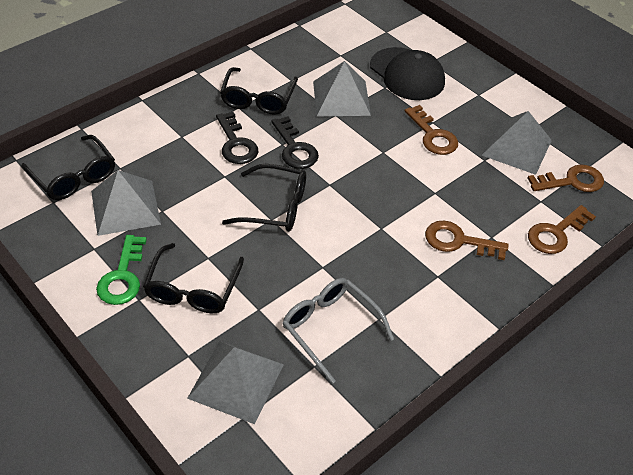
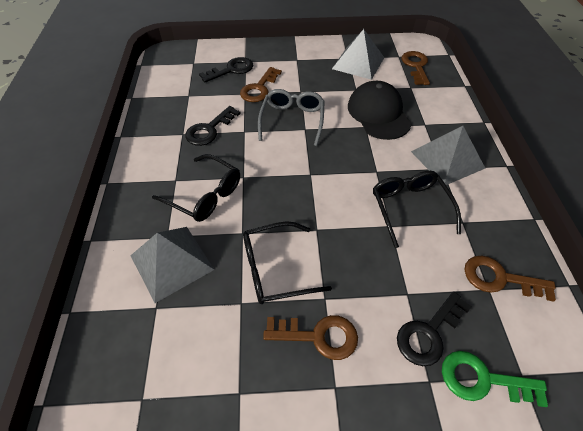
black glasses: 4 -> 3
black key: 2 -> 3
grey pyramid: 4 -> 3

